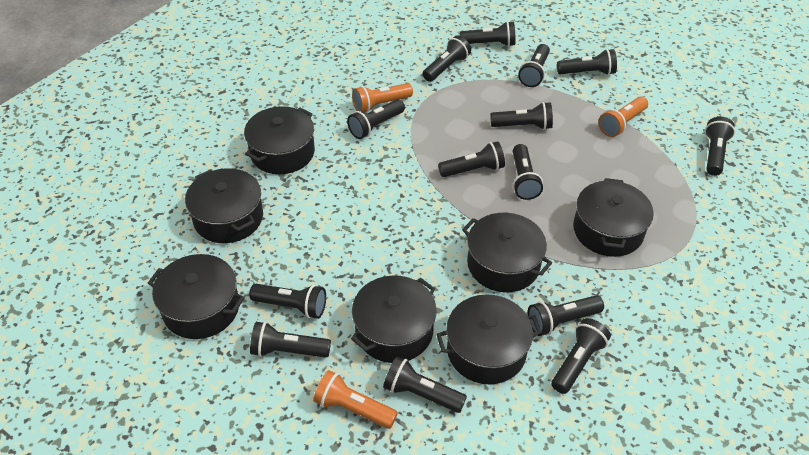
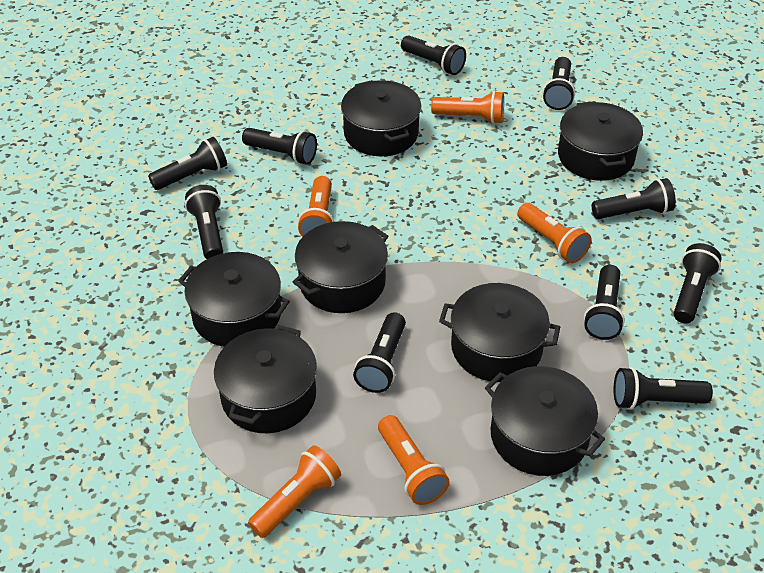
black flashlight: 14 -> 10
orange flashlight: 3 -> 5

